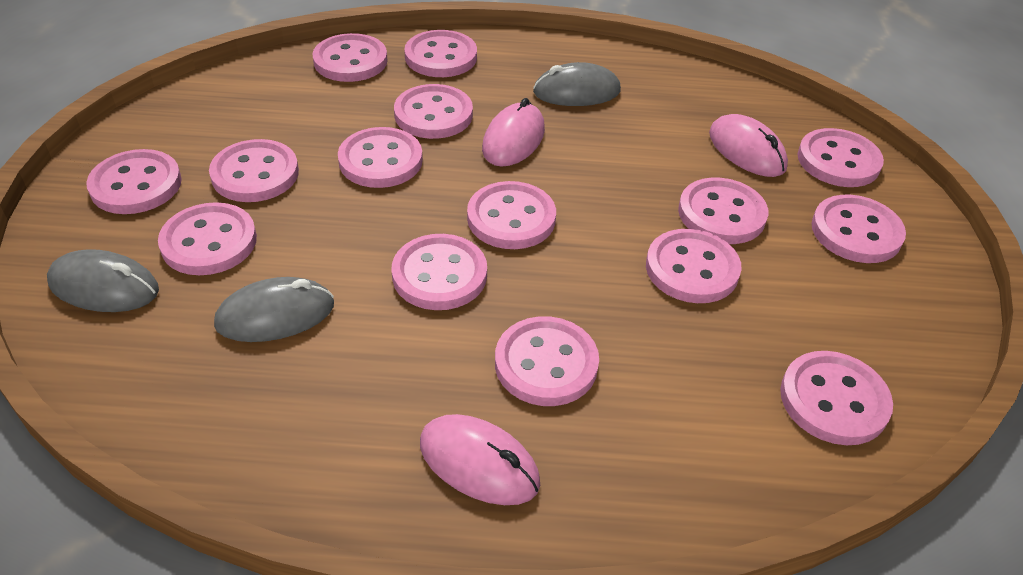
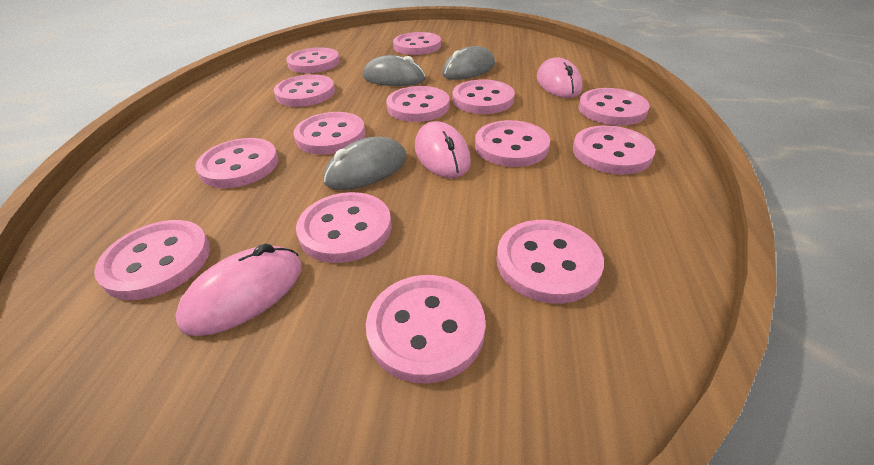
pink button: 15 -> 14

